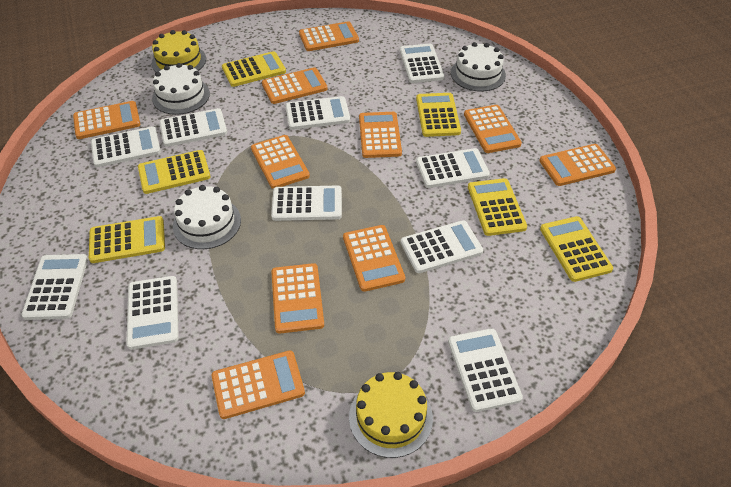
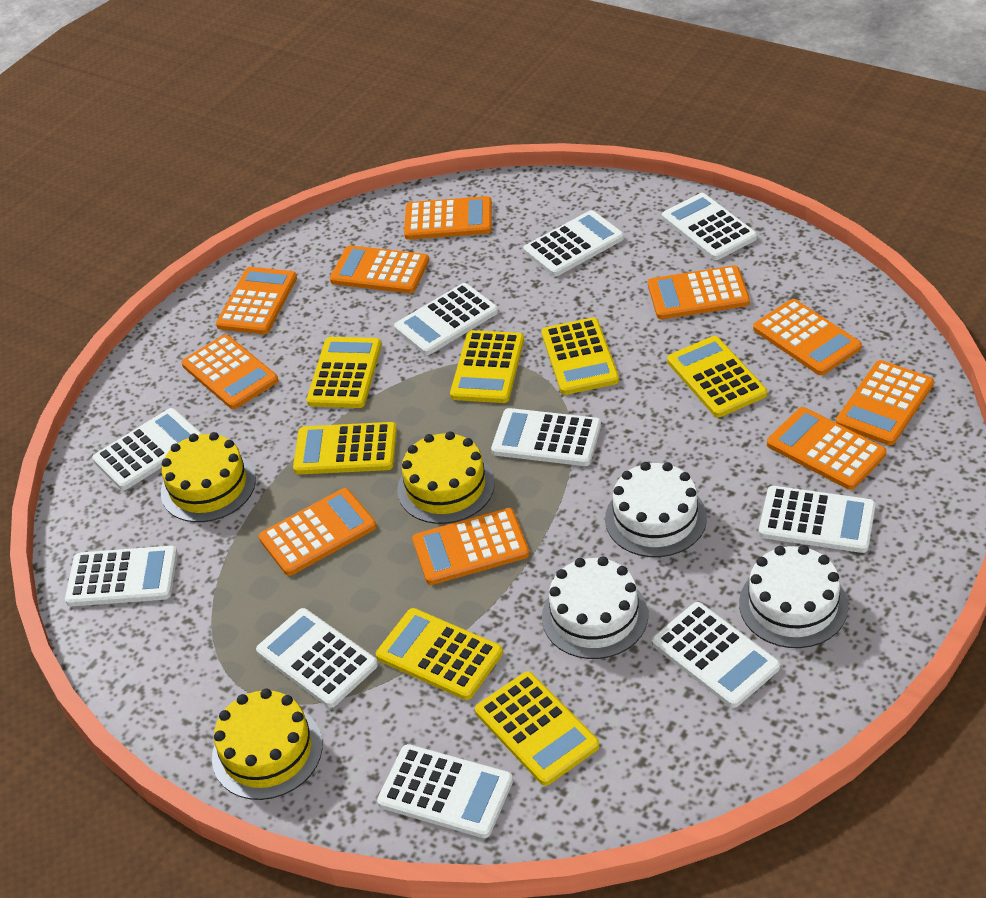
yellow cake: 2 -> 3
yellow calculator: 6 -> 7

